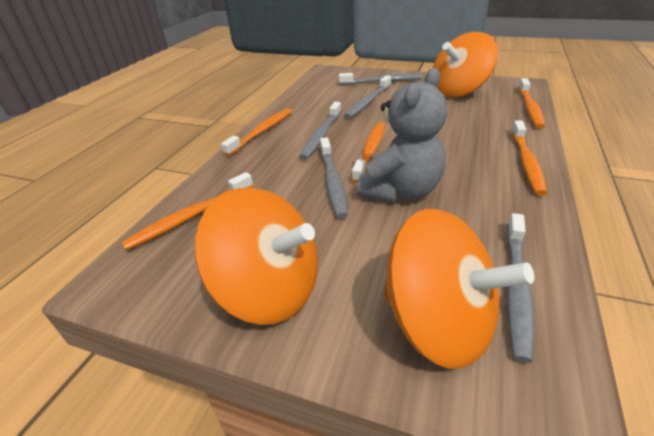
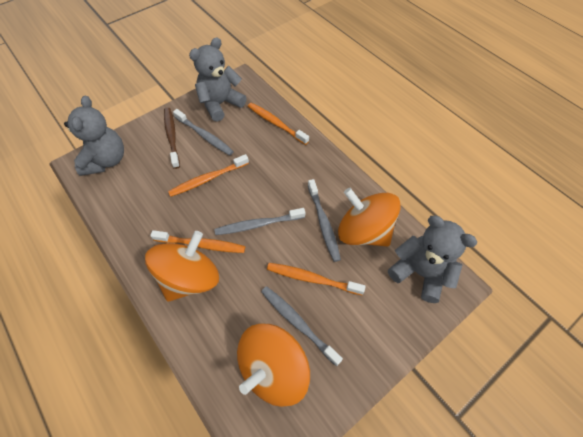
brown toothbrush: 0 -> 1
grey teddy bear: 1 -> 3
grey toothbrush: 5 -> 4
orange toothbrush: 5 -> 4

